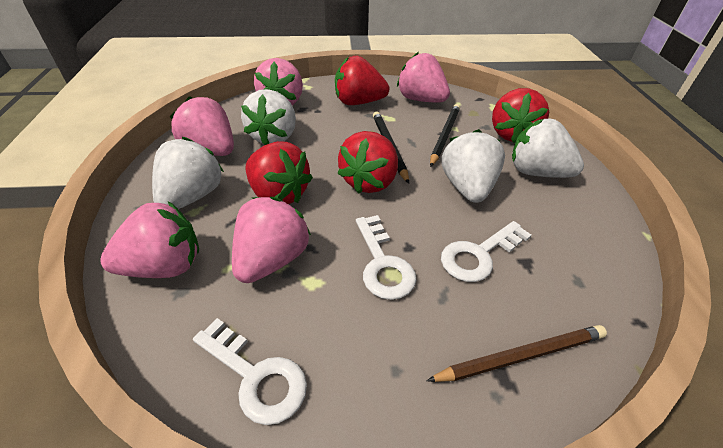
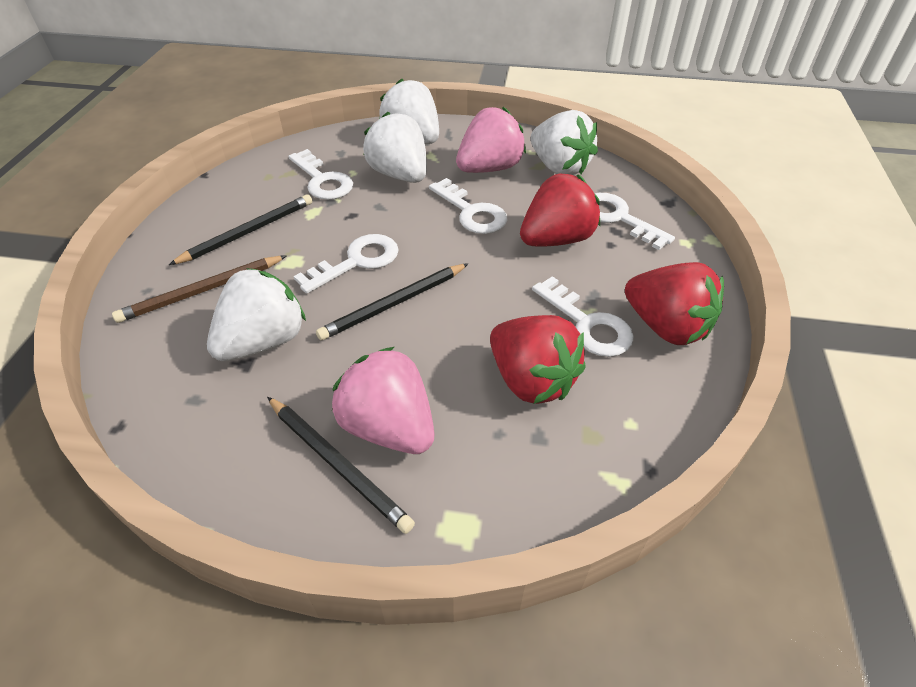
black pencil: 2 -> 3
pink strawberry: 5 -> 2
red strawberry: 4 -> 3
white key: 3 -> 5

